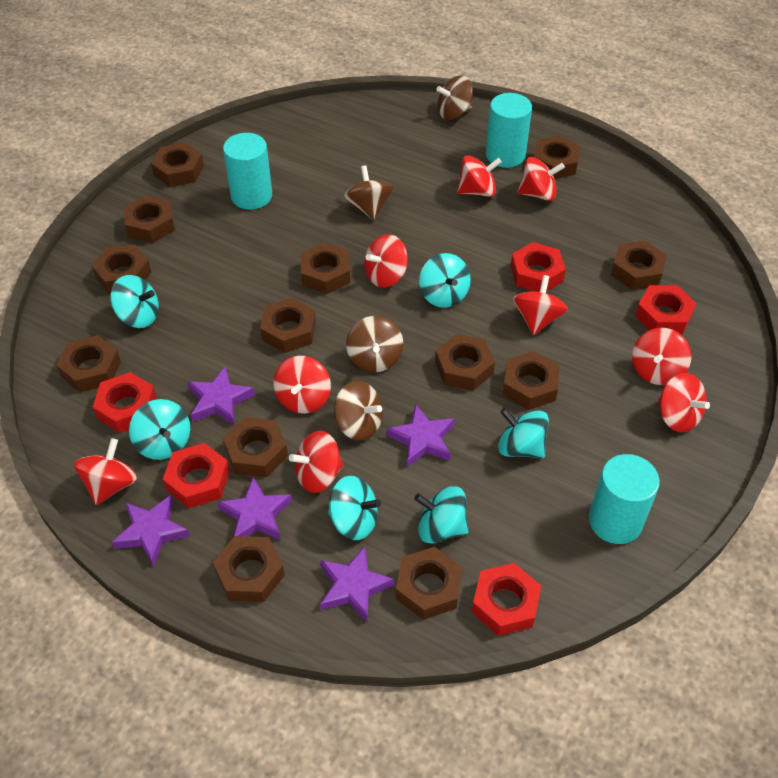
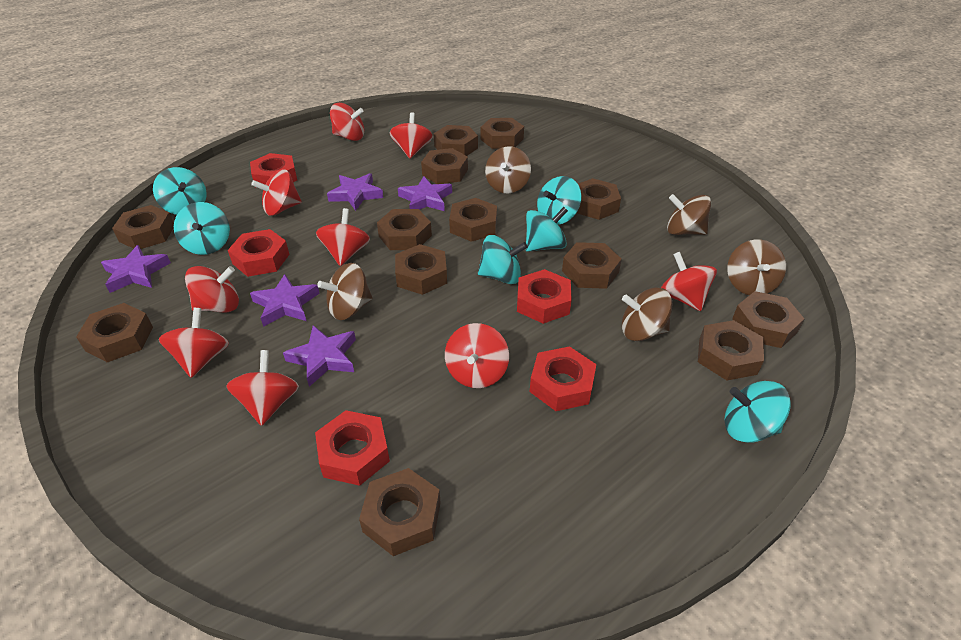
brown spinning top: 4 -> 5
turquoise cylinder: 3 -> 0

